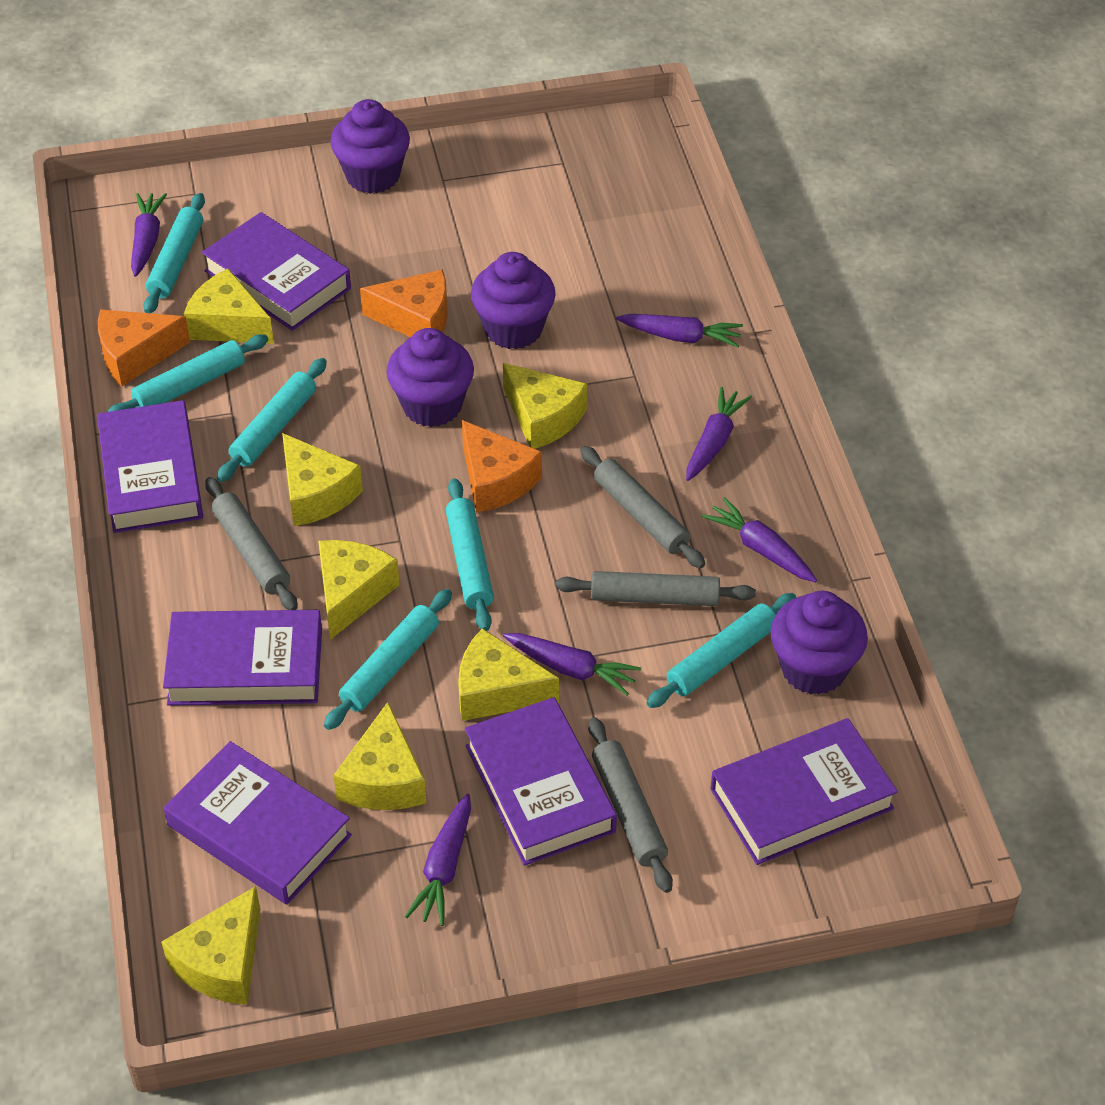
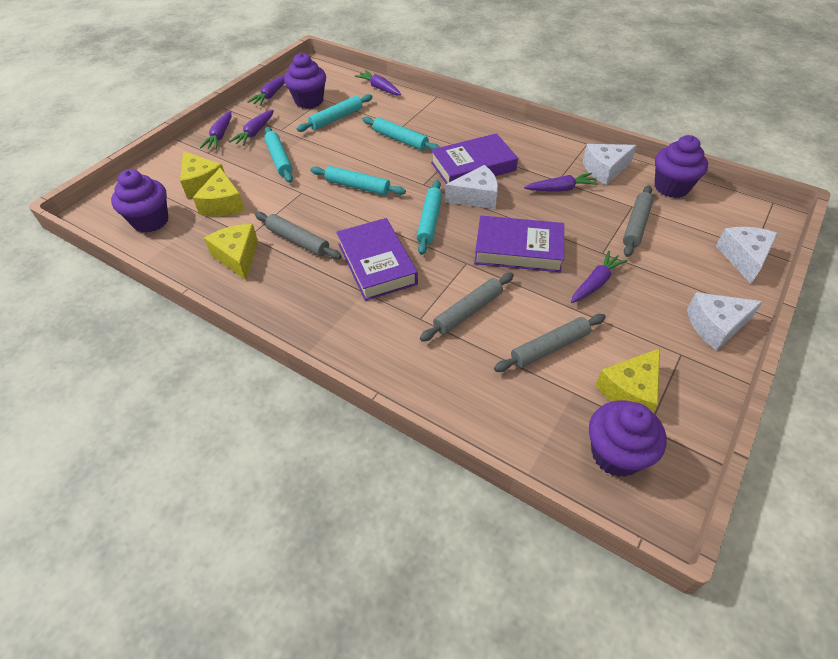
orange cheese: 3 -> 0
purple book: 6 -> 3
turquoise rolling pin: 6 -> 5
white cheese: 0 -> 4
yellow cheese: 7 -> 4

